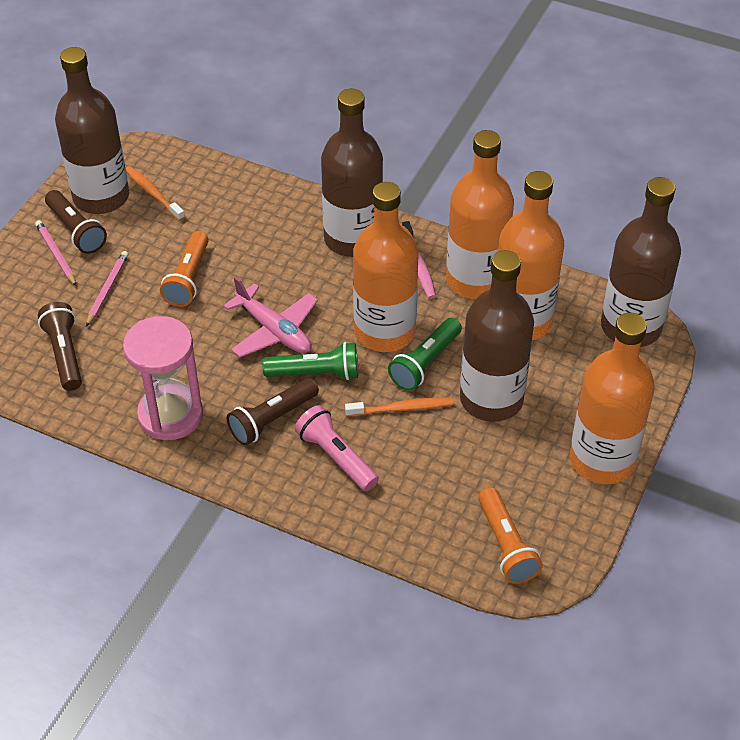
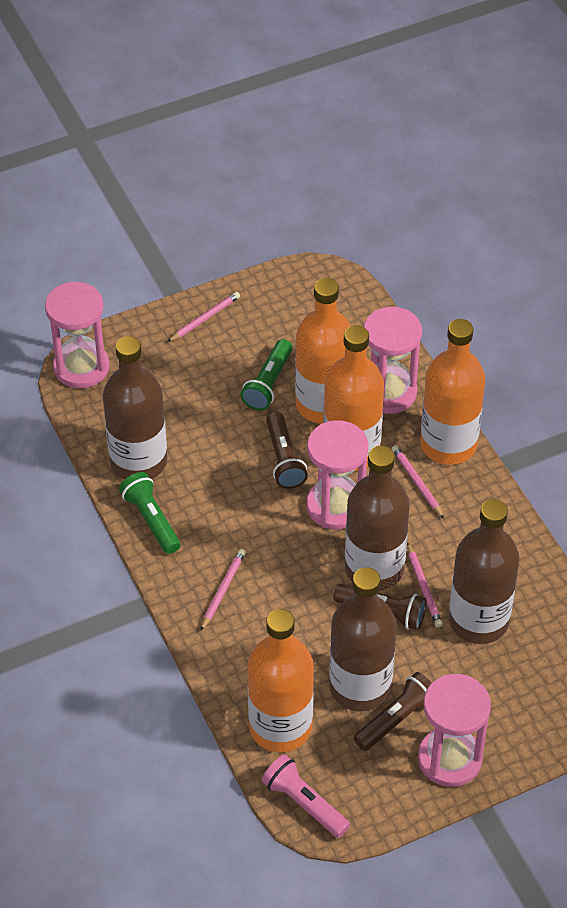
orange flashlight: 2 -> 0
orange toothbrush: 2 -> 0
pink hourglass: 1 -> 4
pink pencil: 2 -> 4
pink plane: 1 -> 0
pink toothbrush: 1 -> 0

